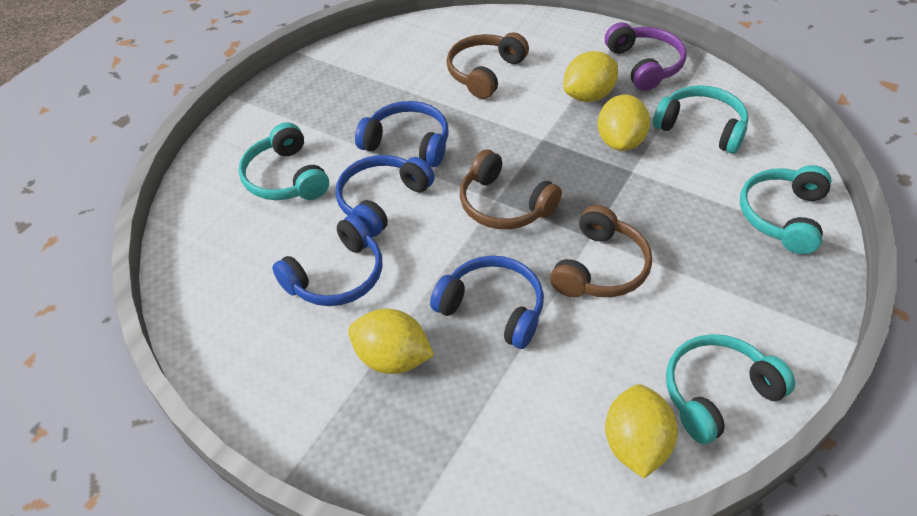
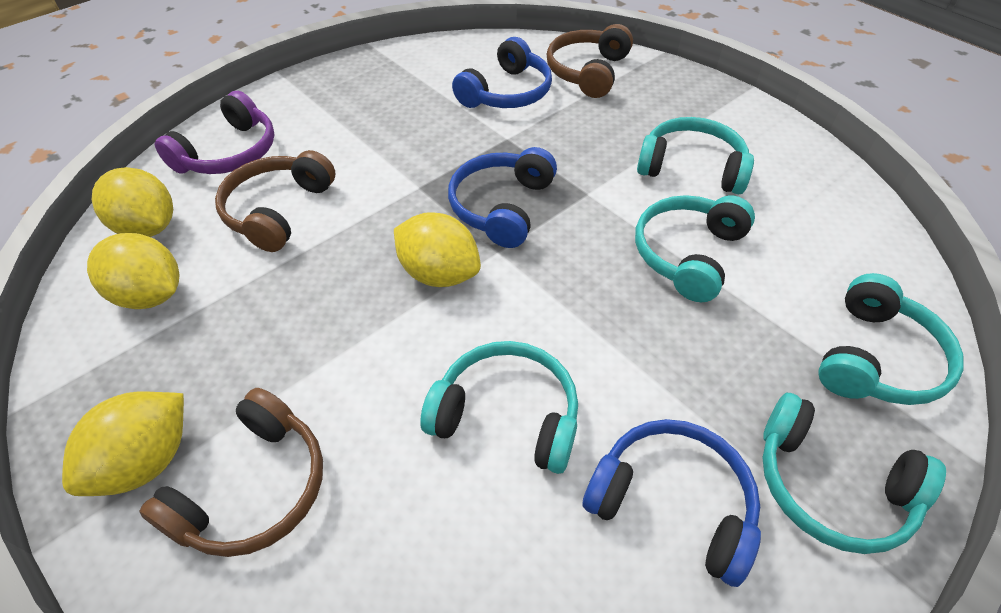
blue headphones: 4 -> 3
turquoise headphones: 4 -> 5

